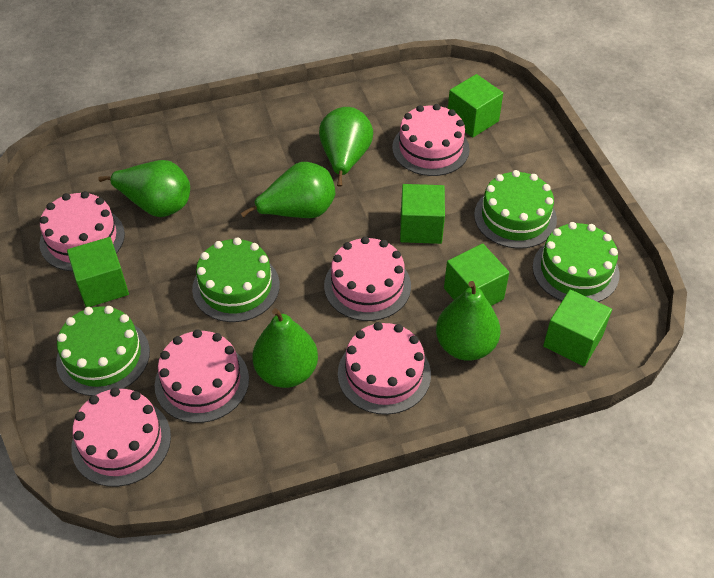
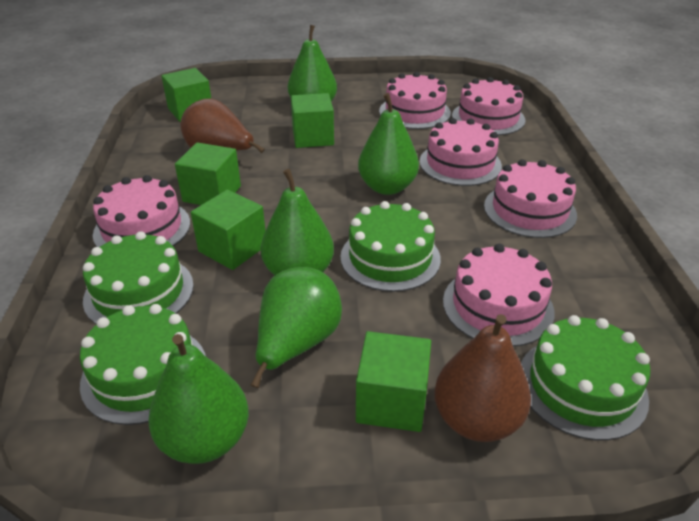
brown pear: 0 -> 2

